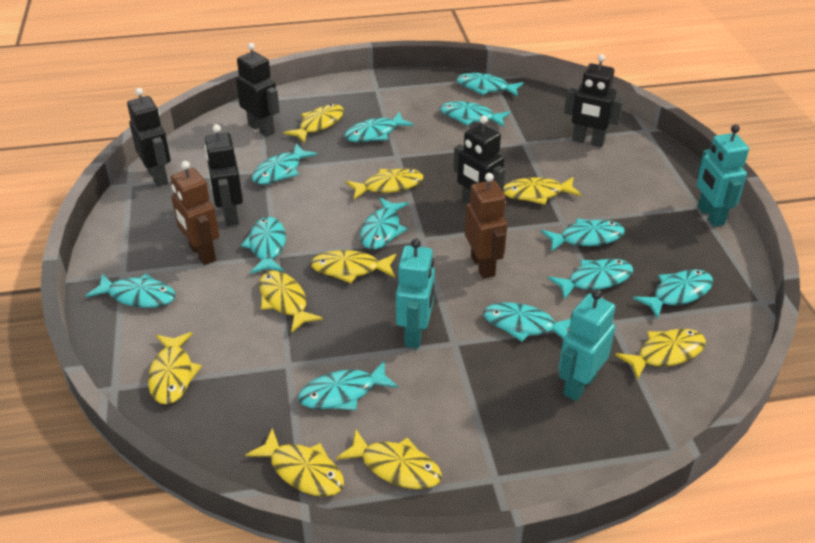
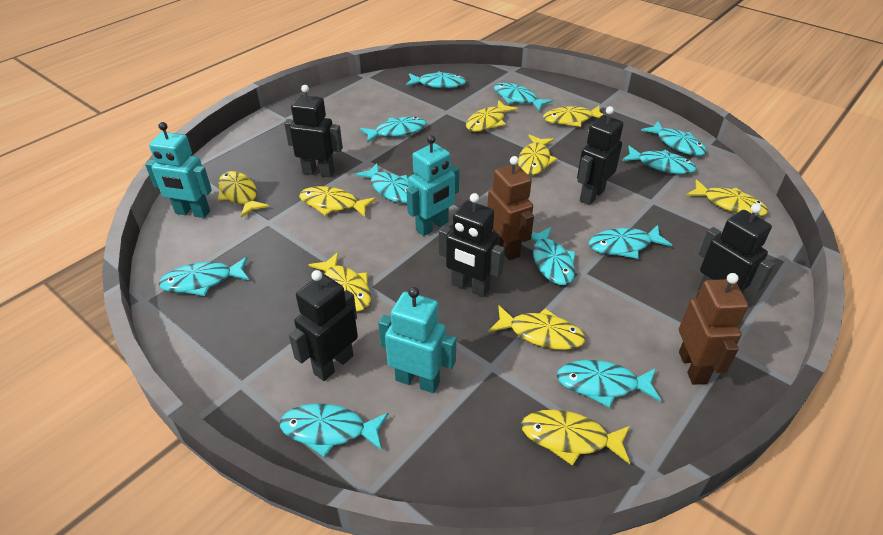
turquoise fish: 12 -> 11

